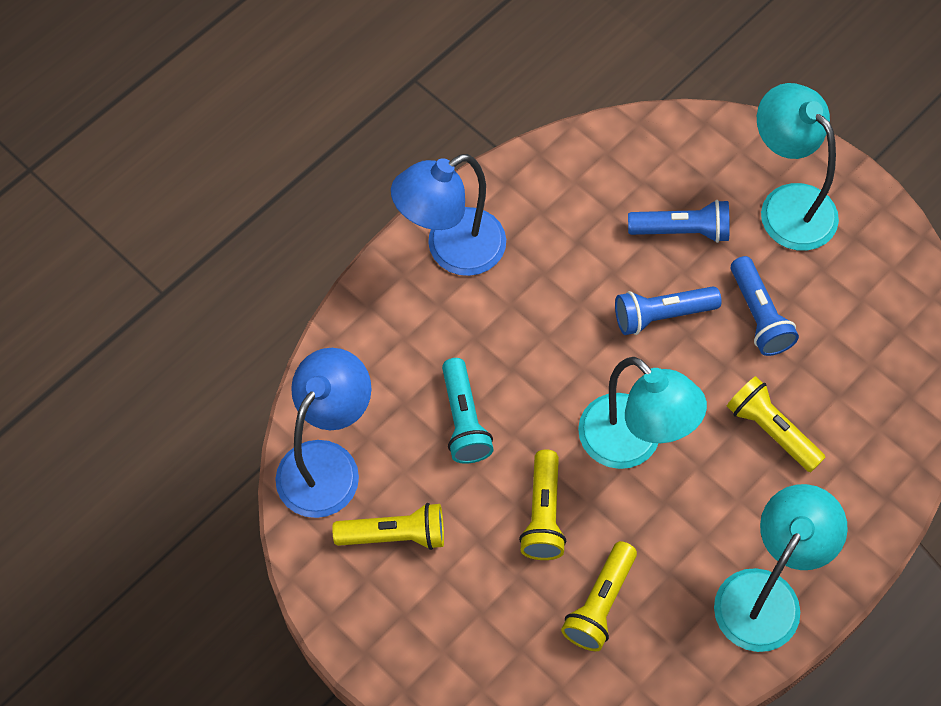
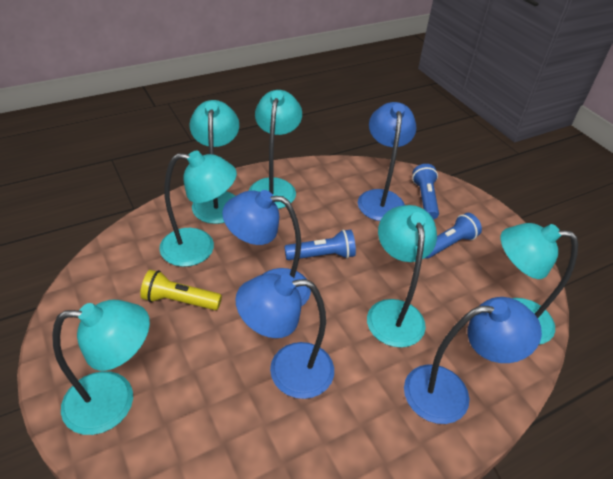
blue lamp: 2 -> 4
turquoise flashlight: 1 -> 0
turquoise lamp: 3 -> 6
yellow flashlight: 4 -> 1

